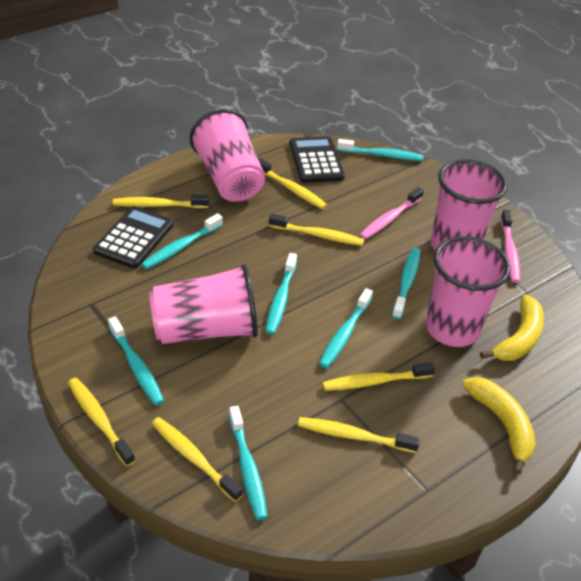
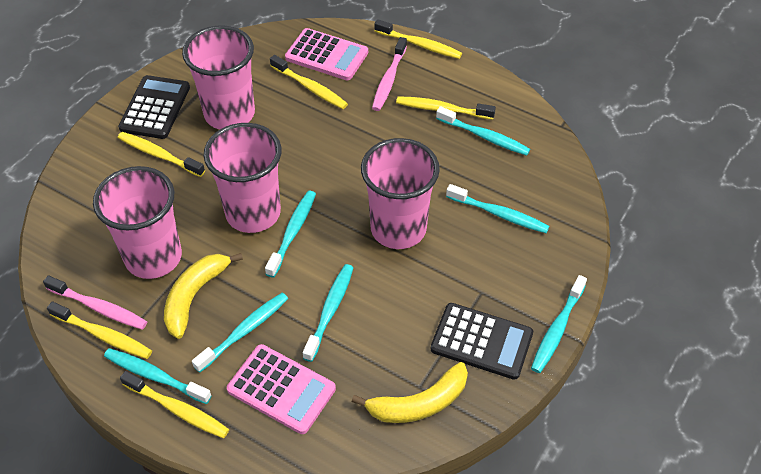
pink calculator: 0 -> 2
yellow toothbrush: 7 -> 6

